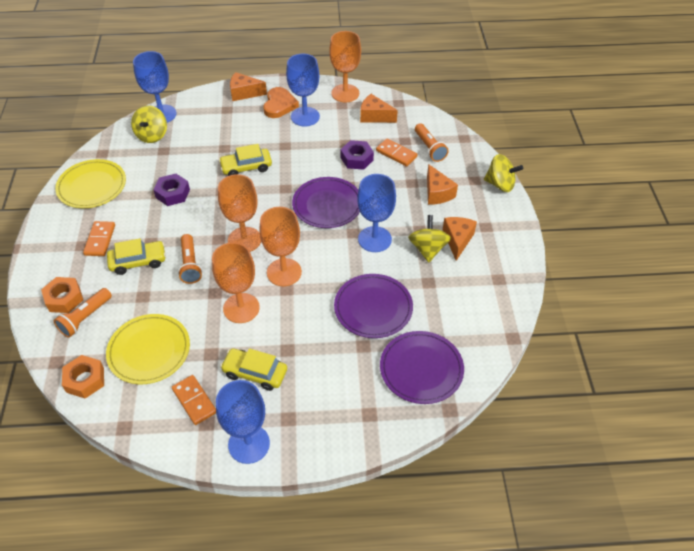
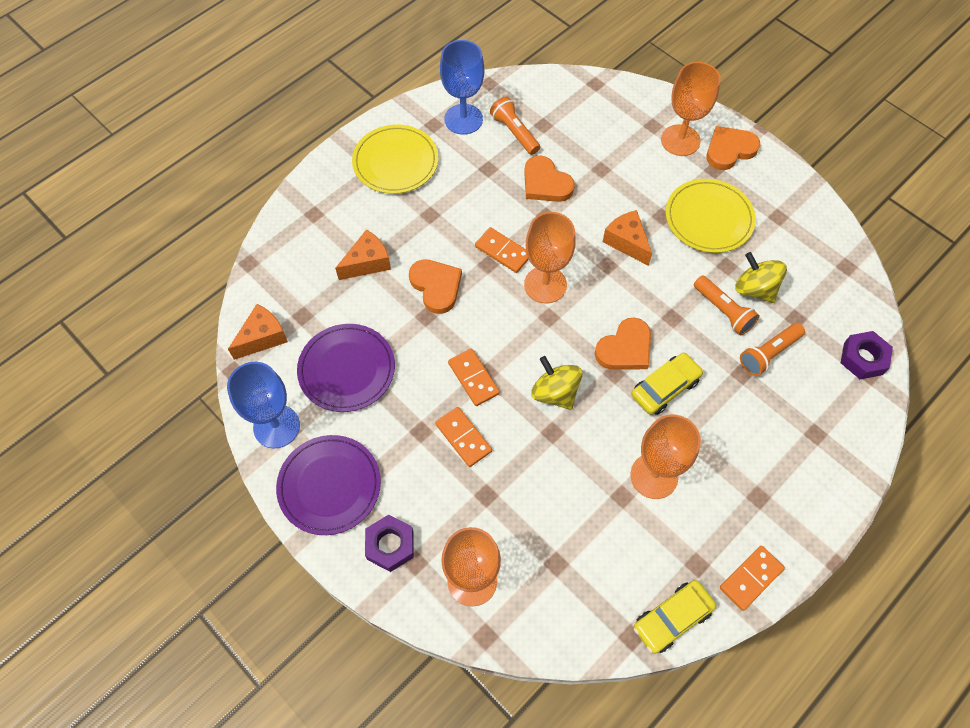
blue goblet: 4 -> 2
orange cheese: 4 -> 3
orange domino: 3 -> 4
orange heart: 1 -> 4
orange nut: 2 -> 0
purple plate: 3 -> 2
yellow car: 3 -> 2
yellow spinning top: 3 -> 2

